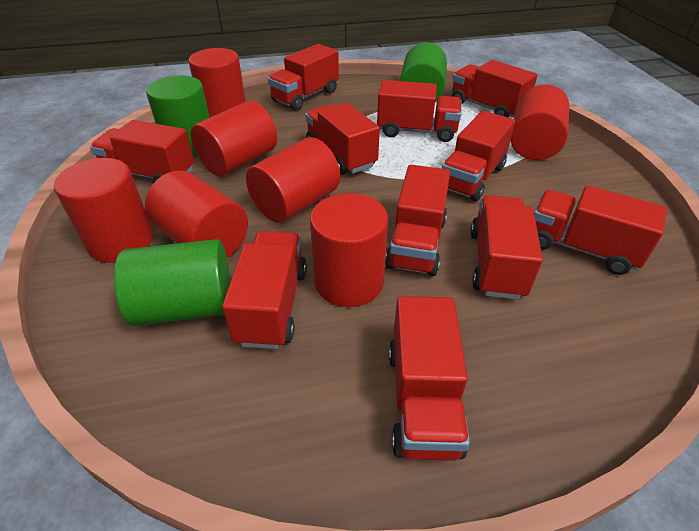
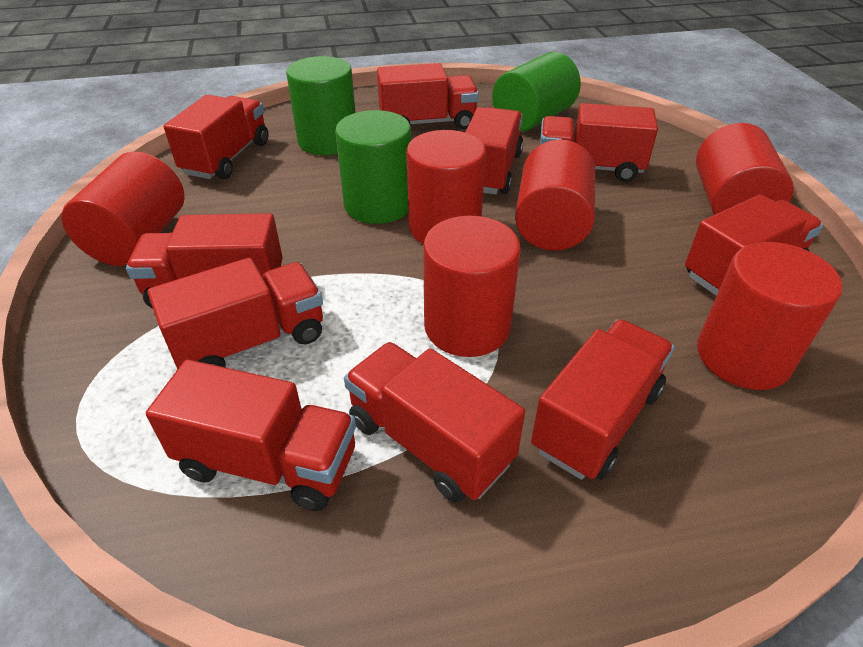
red cylinder: 7 -> 6
red truck: 11 -> 10

